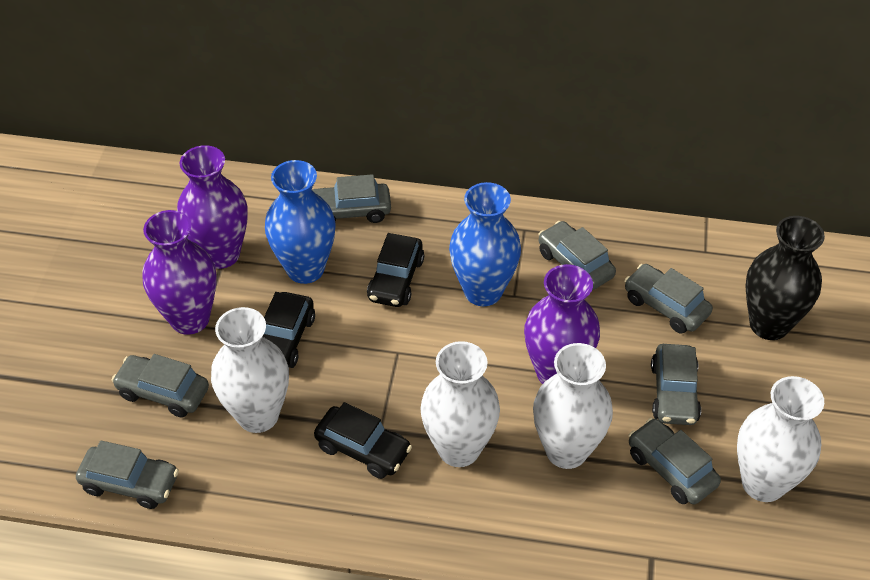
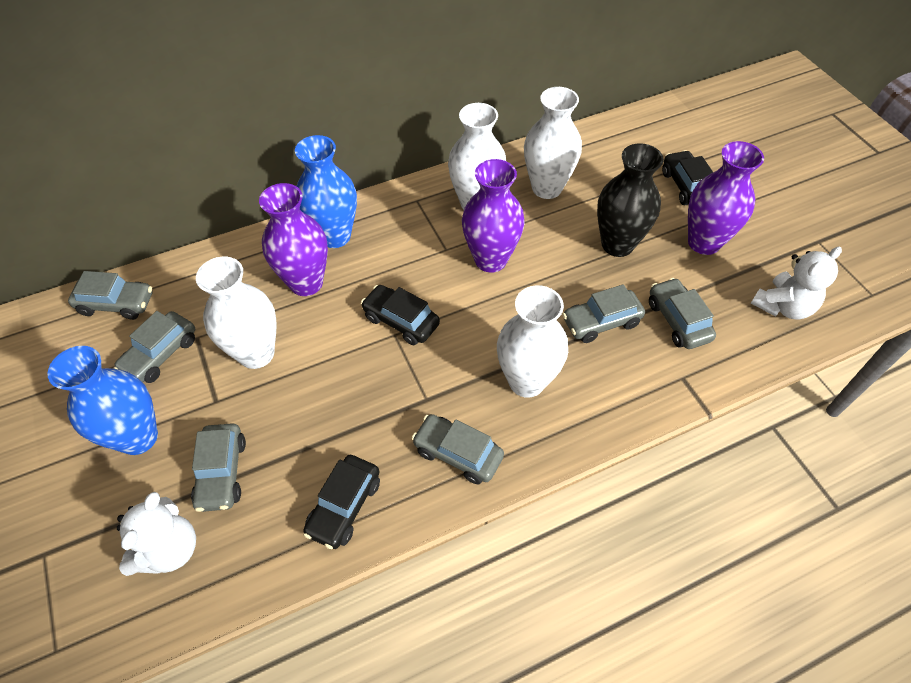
grey car: 7 -> 6
white teddy bear: 0 -> 2

